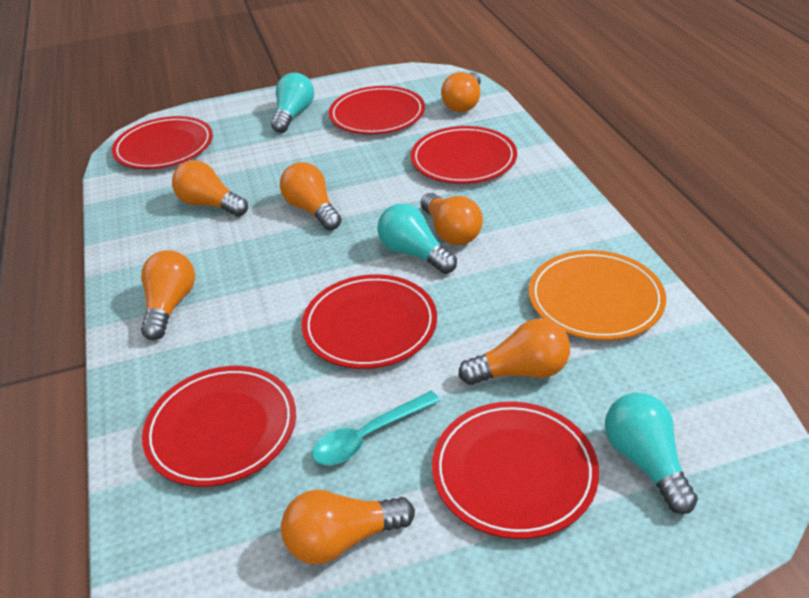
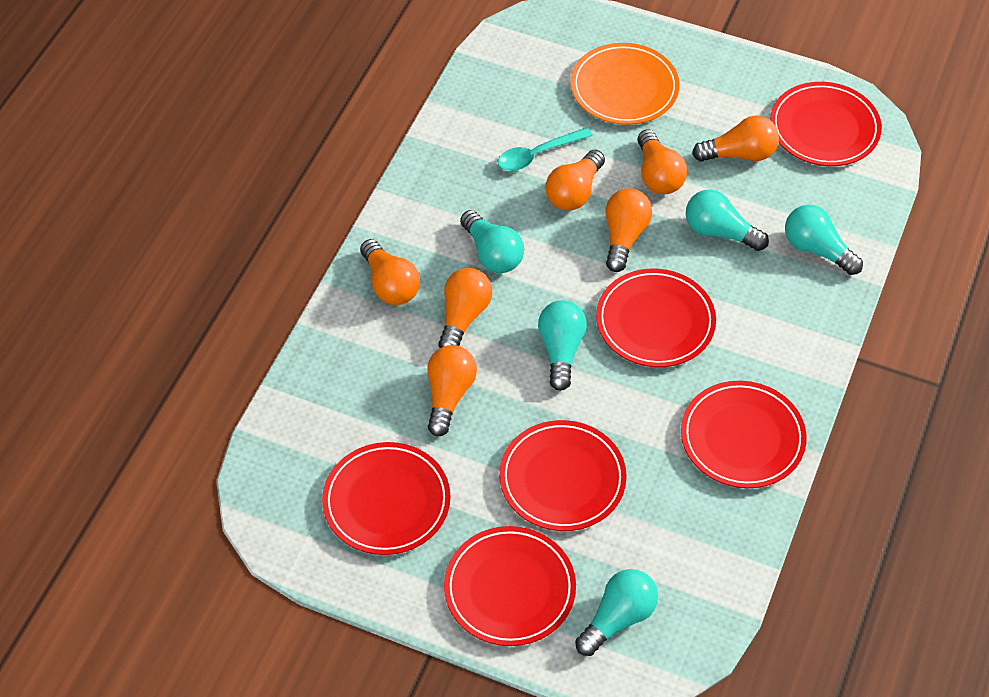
turquoise light bulb: 3 -> 5

